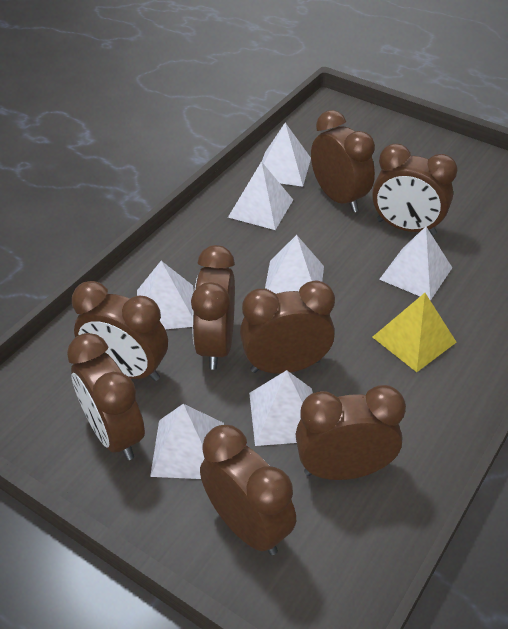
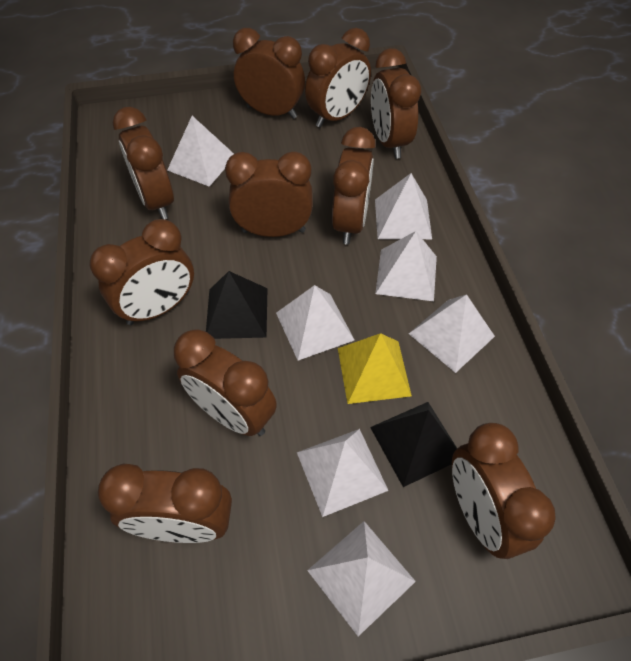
black pyramid: 0 -> 2
brown clock: 8 -> 10

